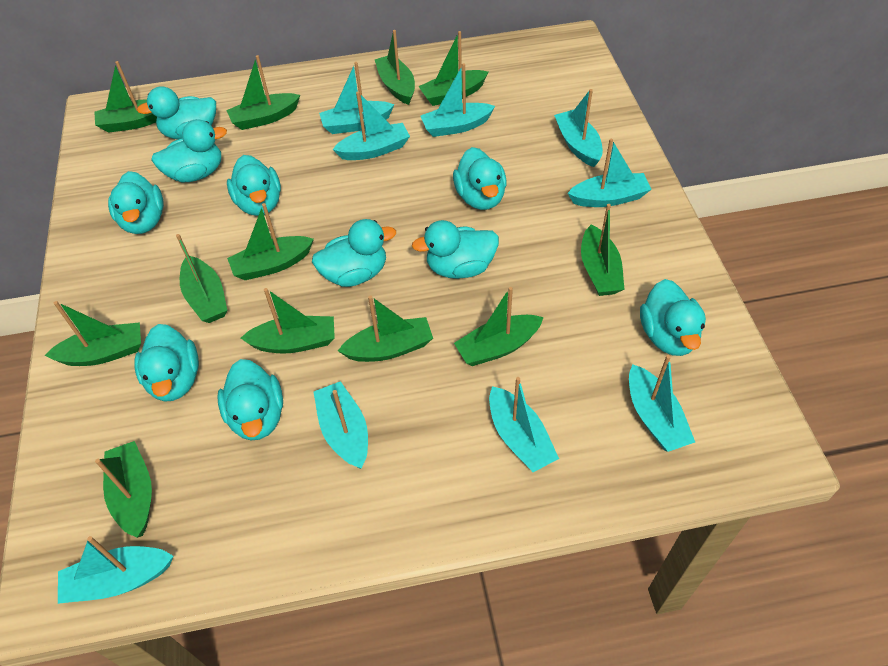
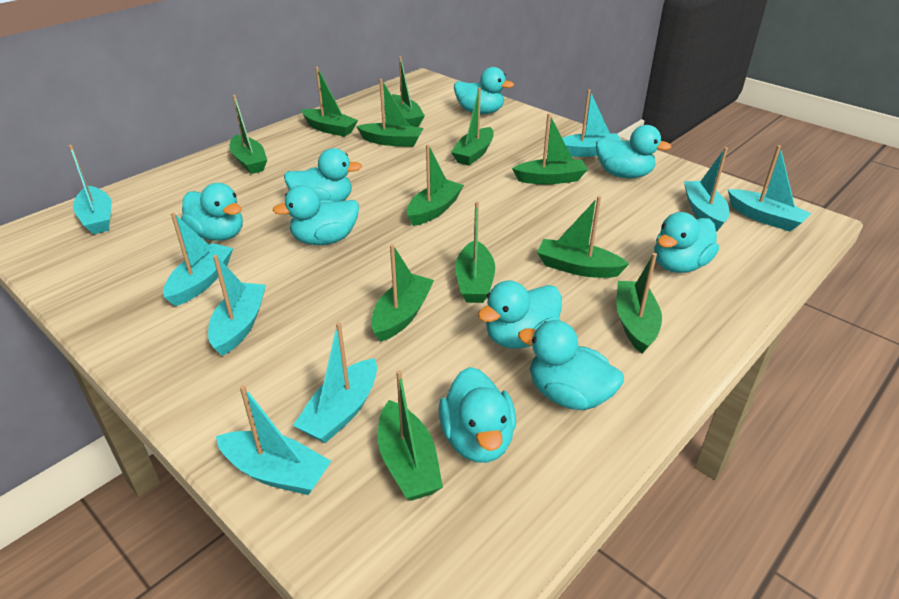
turquoise boat: 9 -> 8
turquoise duck: 10 -> 9

